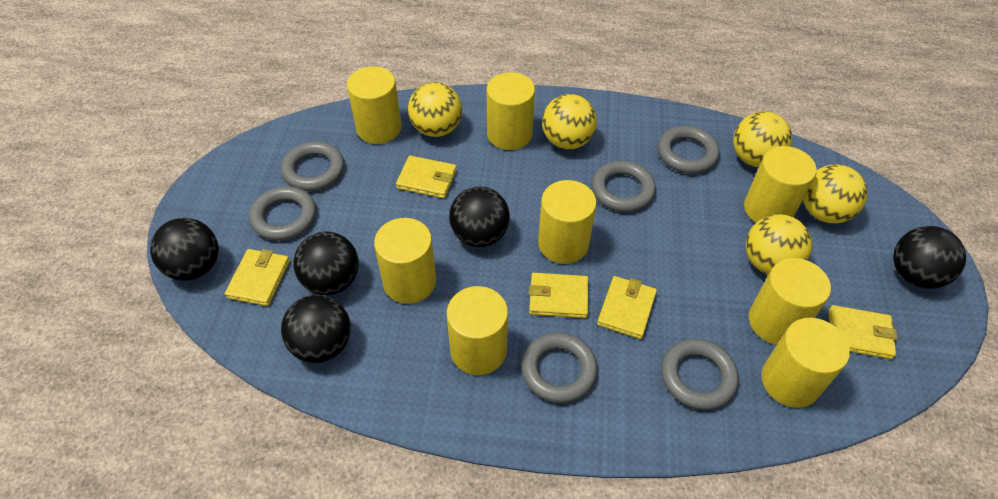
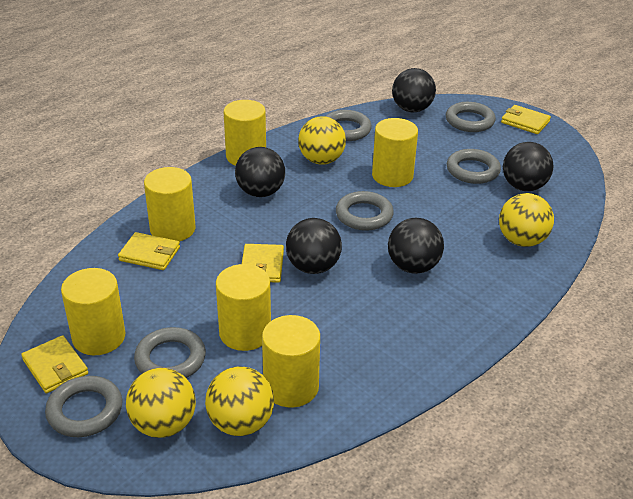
yellow ball: 5 -> 4
yellow cylinder: 8 -> 6
yellow wallet: 5 -> 4

